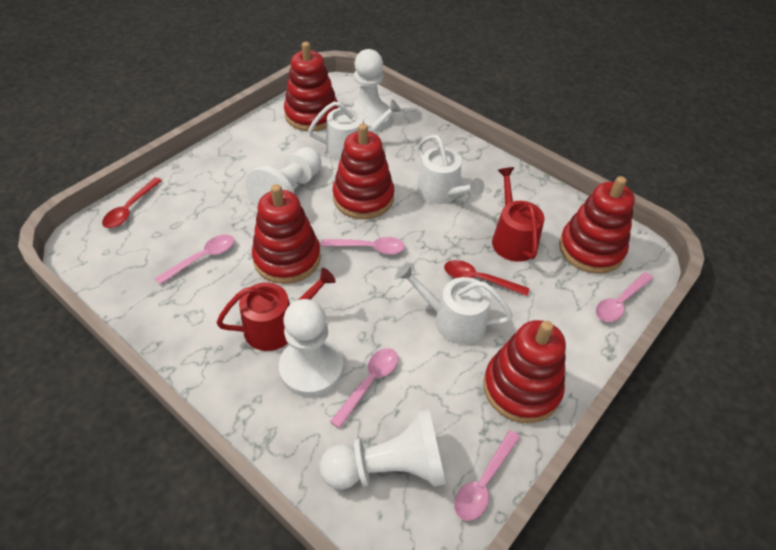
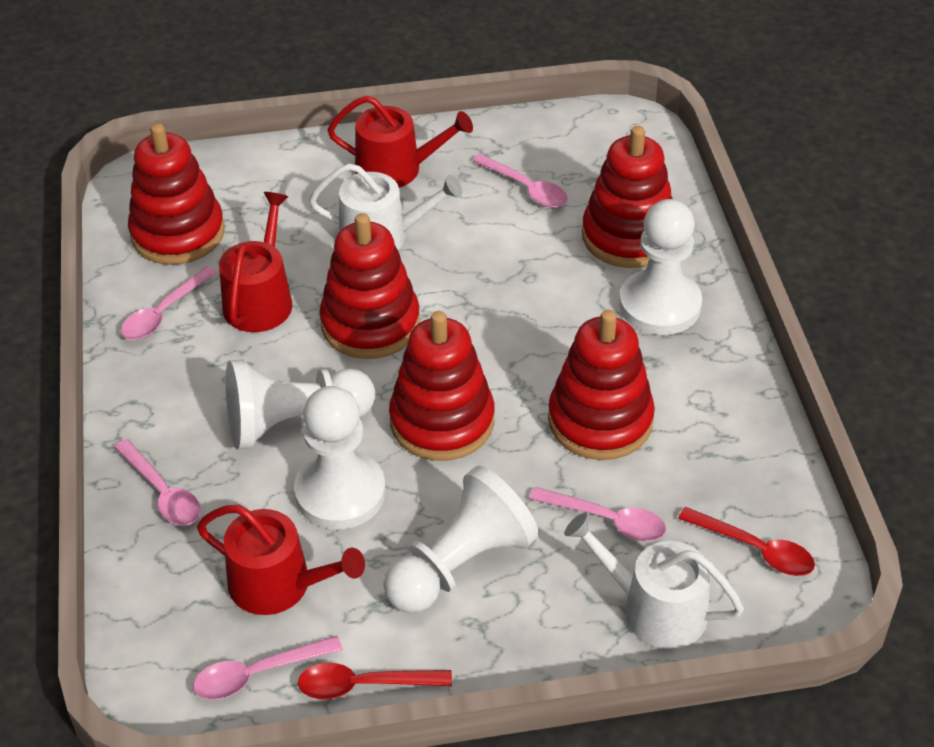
red watering can: 2 -> 3
white watering can: 3 -> 2

